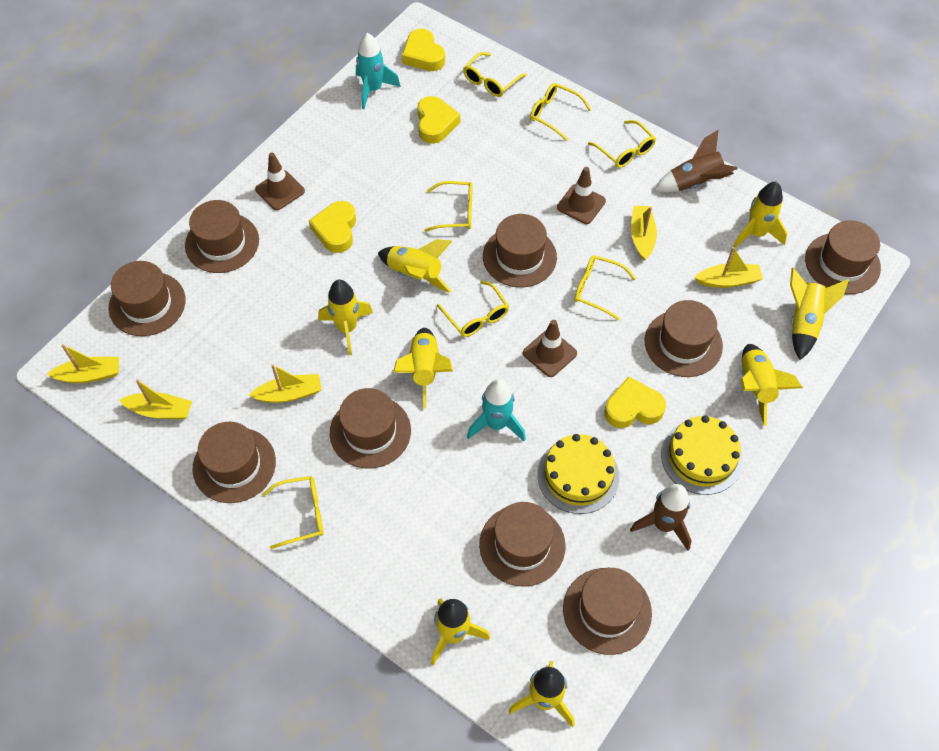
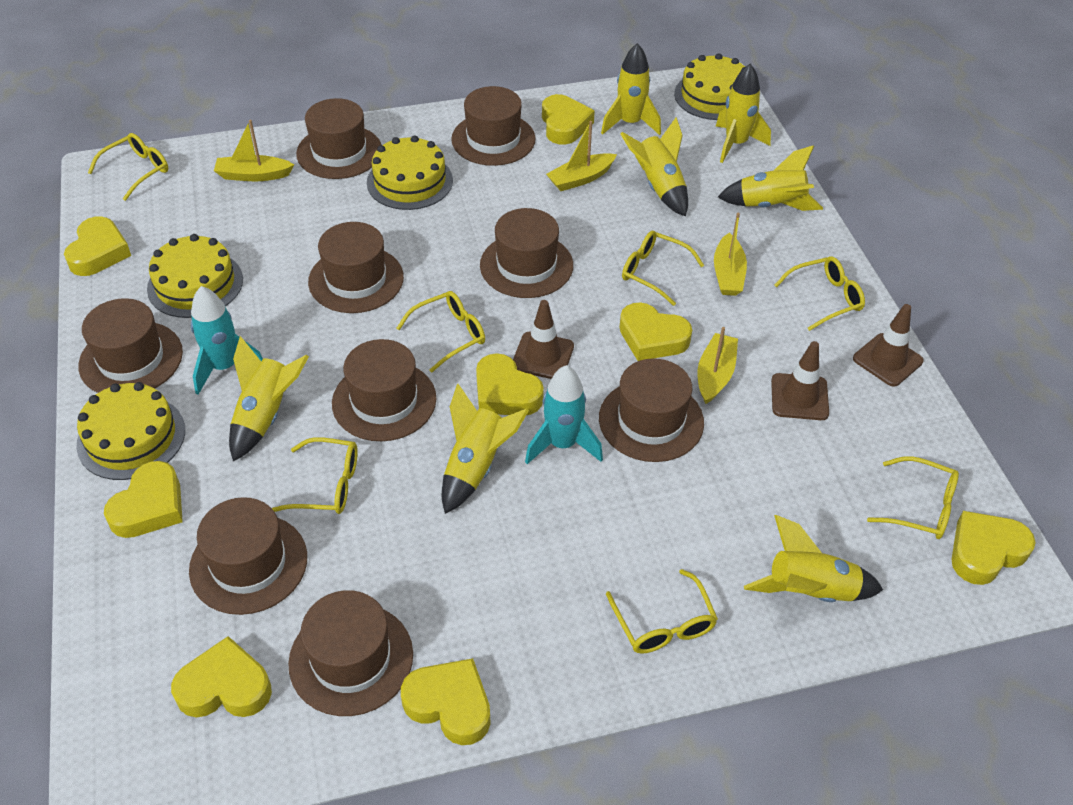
brown rocket: 2 -> 0
yellow boat: 5 -> 4
yellow cake: 2 -> 4
yellow heart: 4 -> 8
yellow rocket: 8 -> 7

